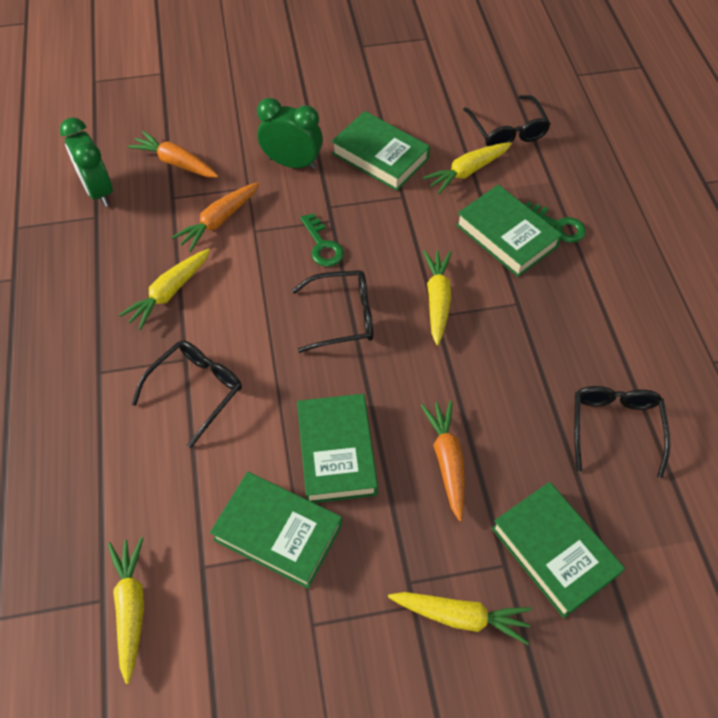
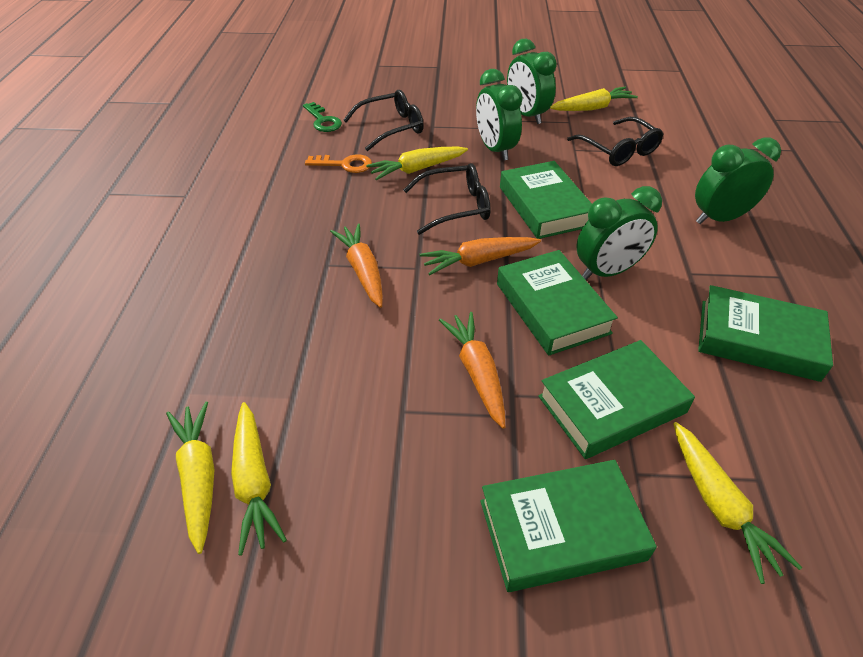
black glasses: 4 -> 3
green clock: 2 -> 4
green key: 2 -> 1
orange key: 0 -> 1

